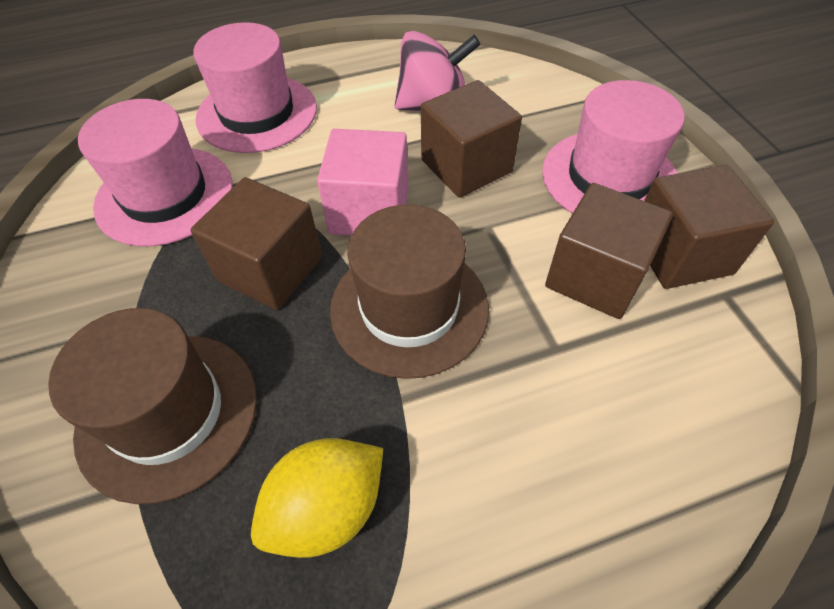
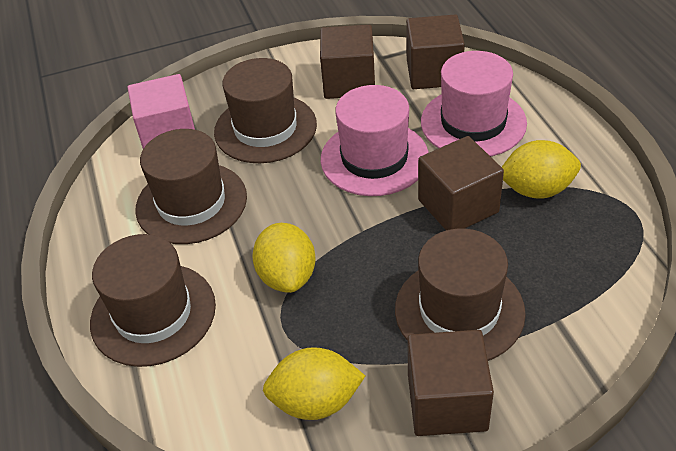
brown hat: 2 -> 4
pink hat: 3 -> 2
pink spinning top: 1 -> 0
yellow lemon: 1 -> 3

